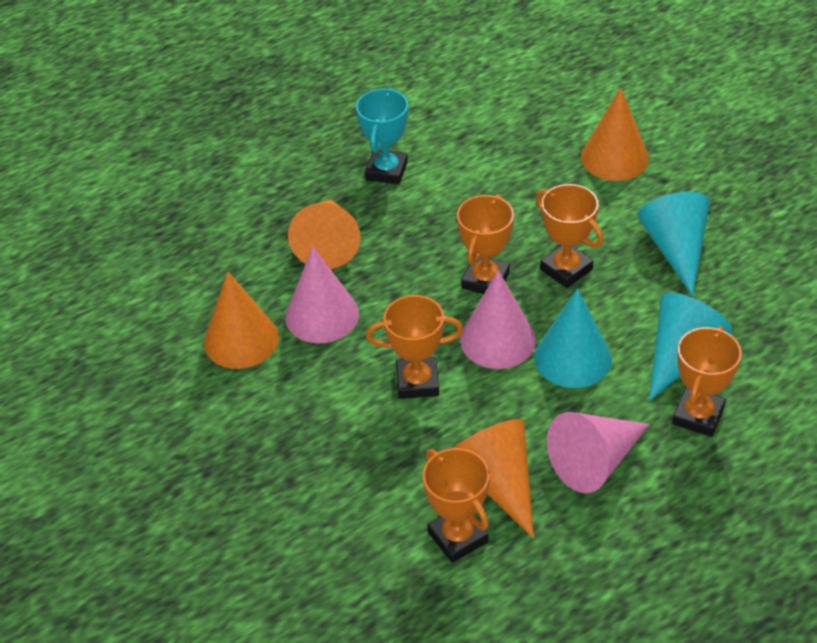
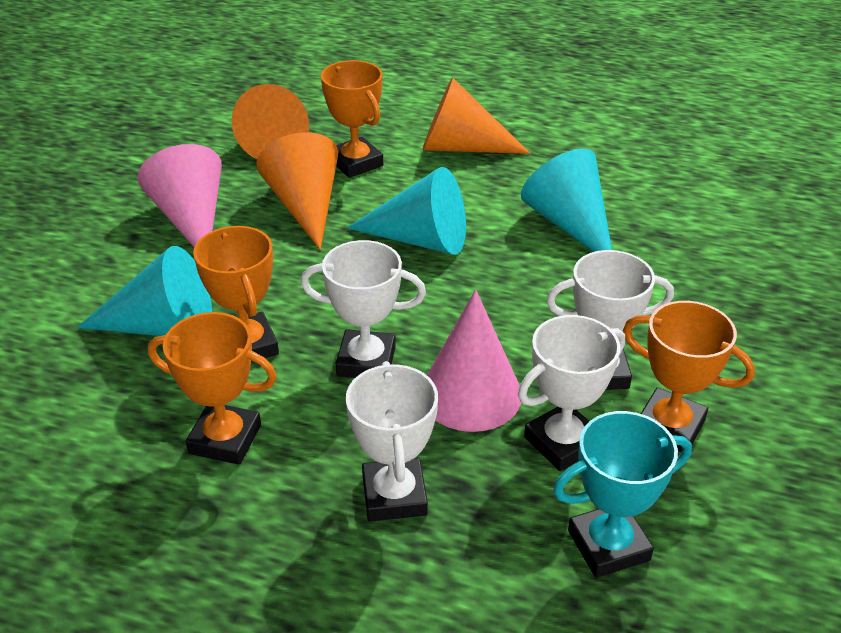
orange cone: 4 -> 3
orange trophy: 5 -> 4
pink cone: 3 -> 2
white trophy: 0 -> 4

